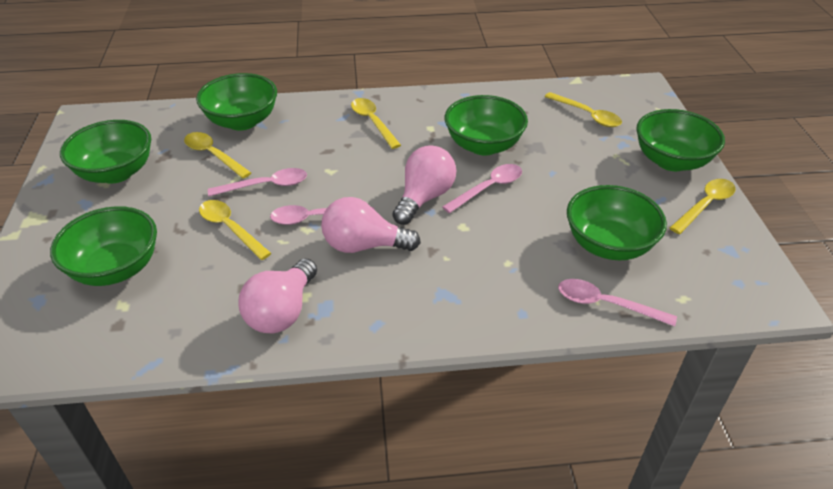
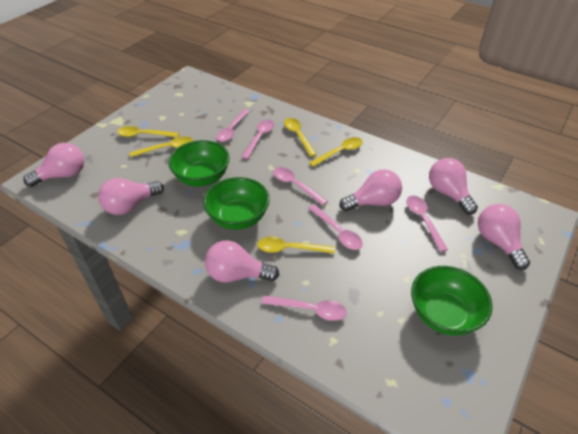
green bowl: 6 -> 3
pink light bulb: 3 -> 6
pink spoon: 4 -> 6

